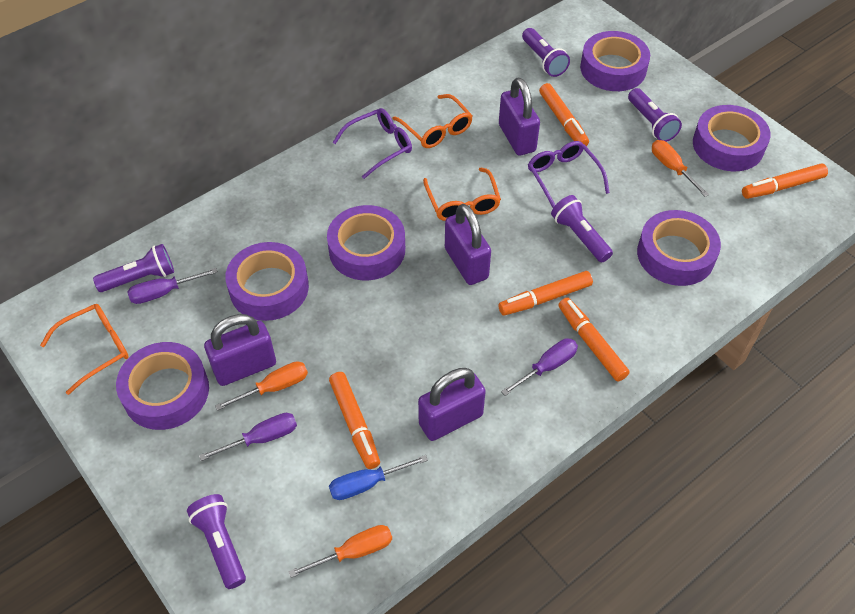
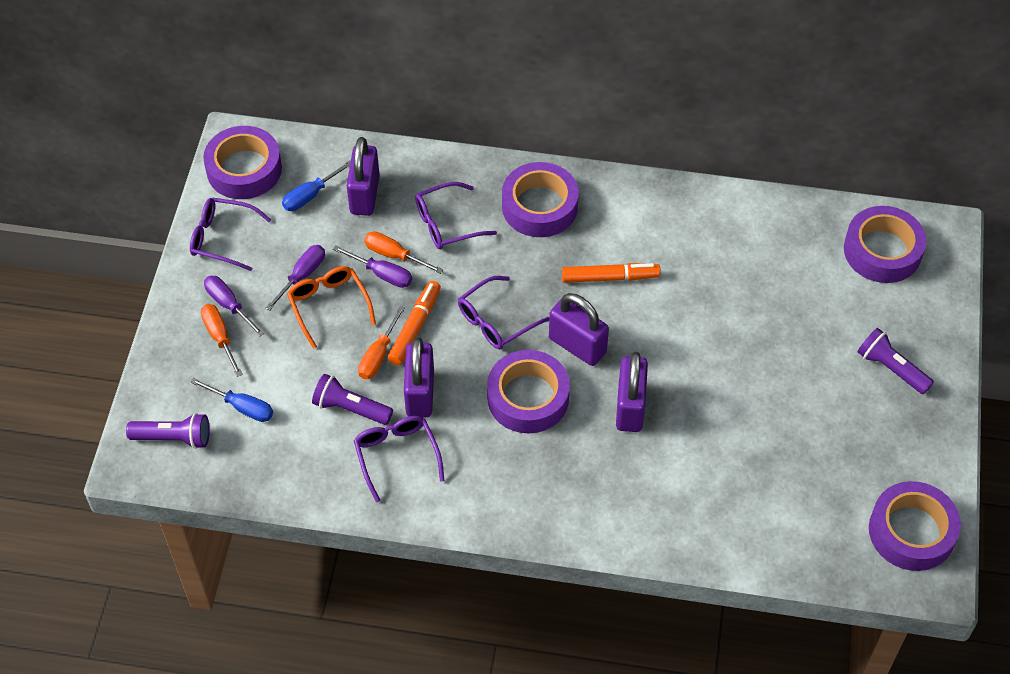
blue screwdriver: 1 -> 2
orange glasses: 3 -> 1
orange marker: 5 -> 2
purple flashlight: 5 -> 3
purple glasses: 2 -> 4
purple tape: 6 -> 5

